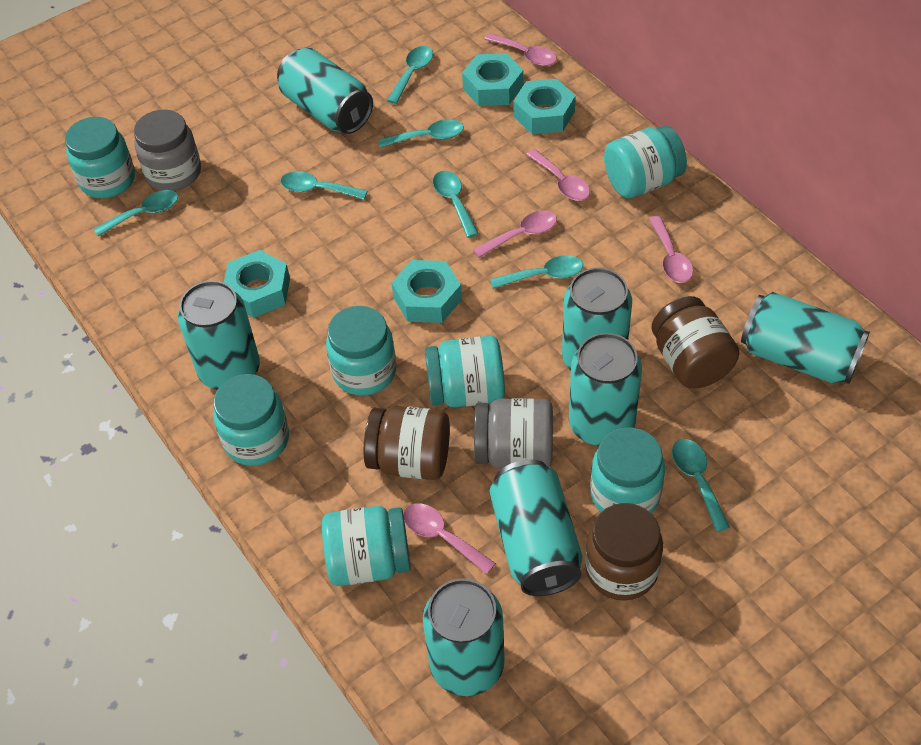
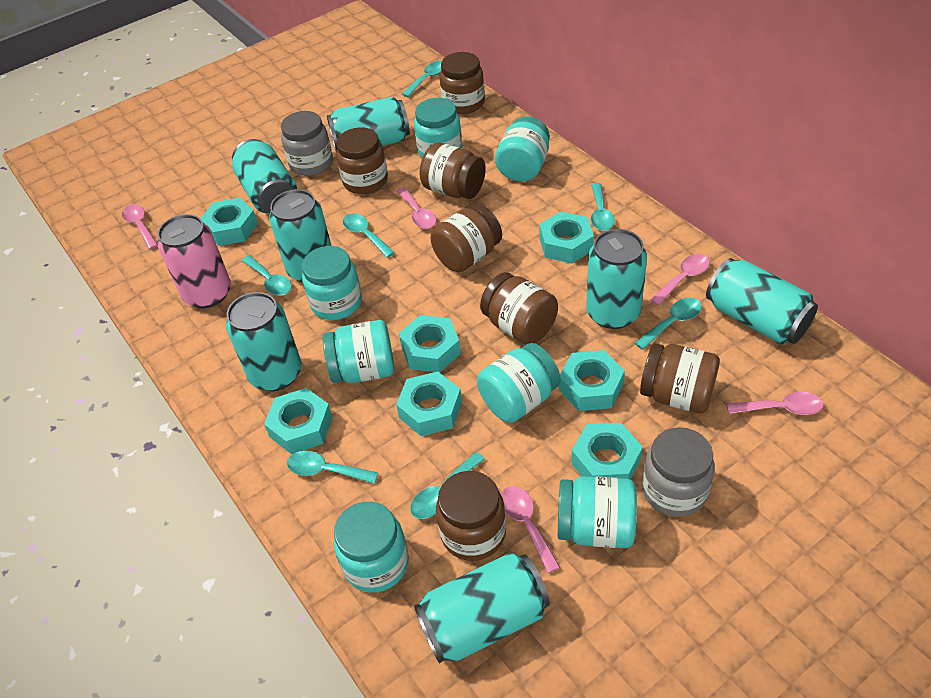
brown jar: 3 -> 7
pink can: 0 -> 1
turquoise nut: 4 -> 7

